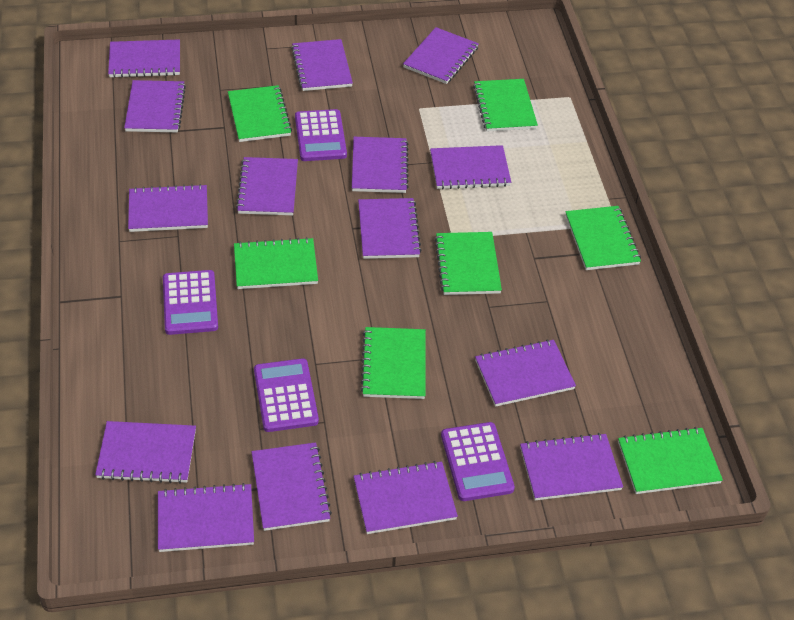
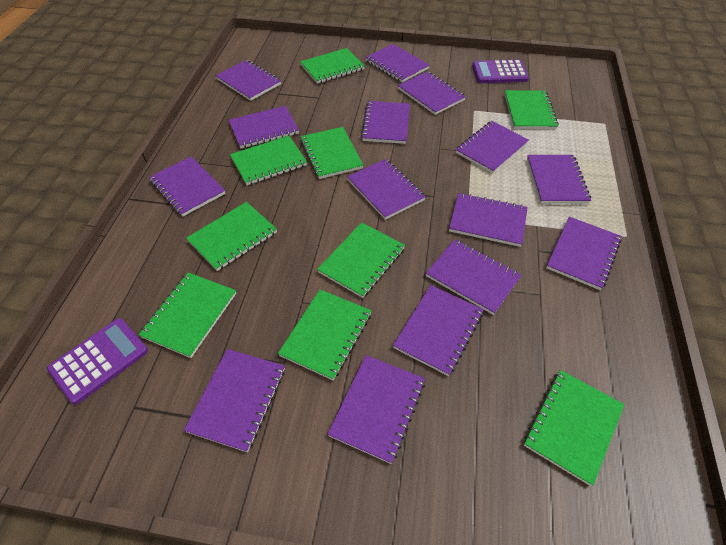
green notebook: 7 -> 9
purple calculator: 4 -> 2

